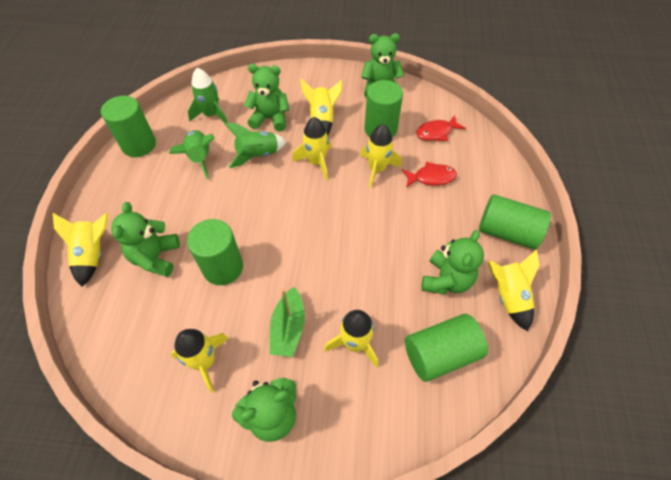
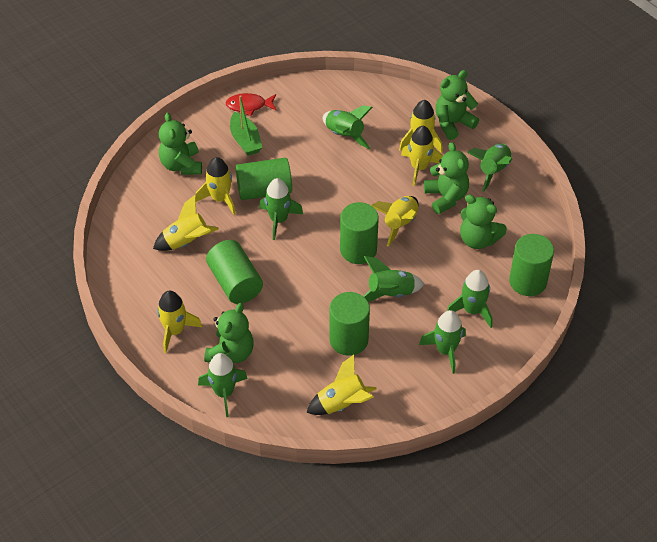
green rocket: 3 -> 7
red fish: 2 -> 1

